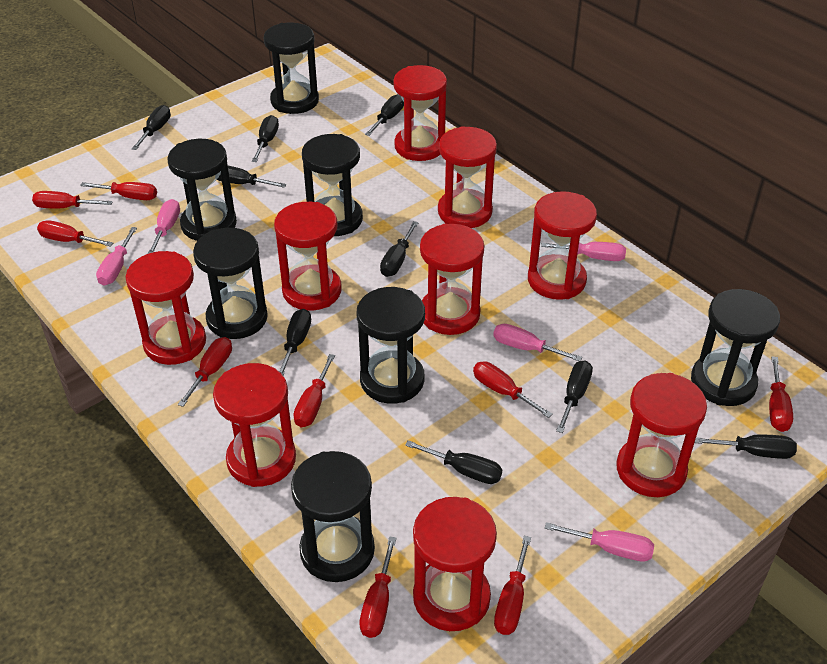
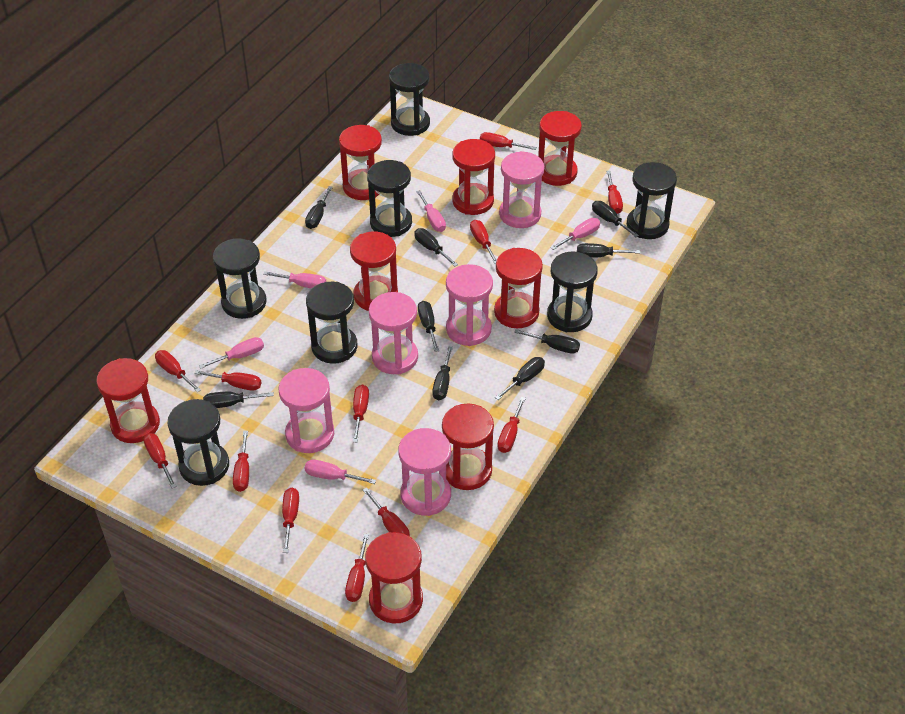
pink hourglass: 0 -> 5
red hourglass: 9 -> 8
red screwdriver: 9 -> 12

